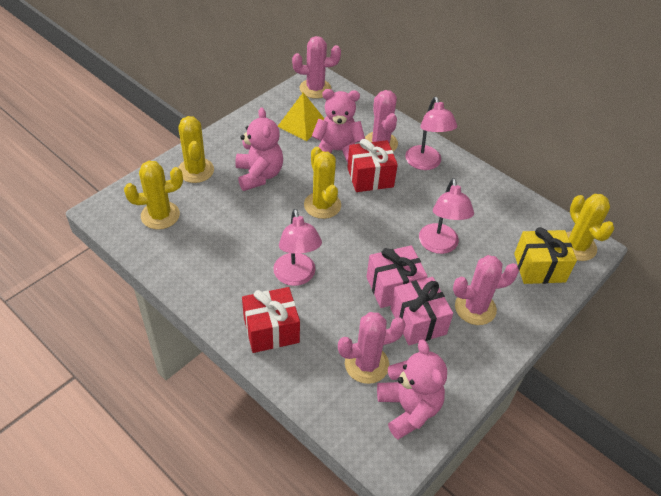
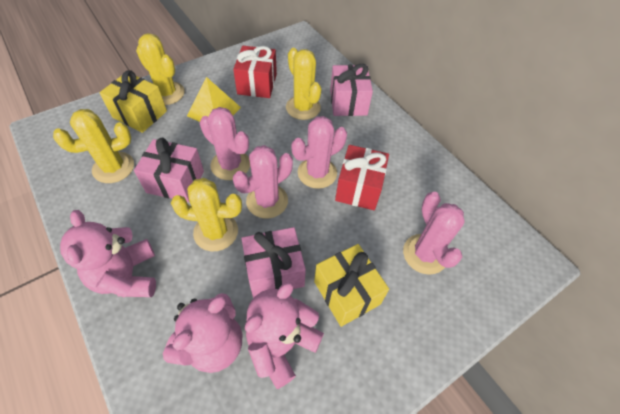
pink gift: 2 -> 3
pink lamp: 3 -> 0
yellow gift: 1 -> 2

